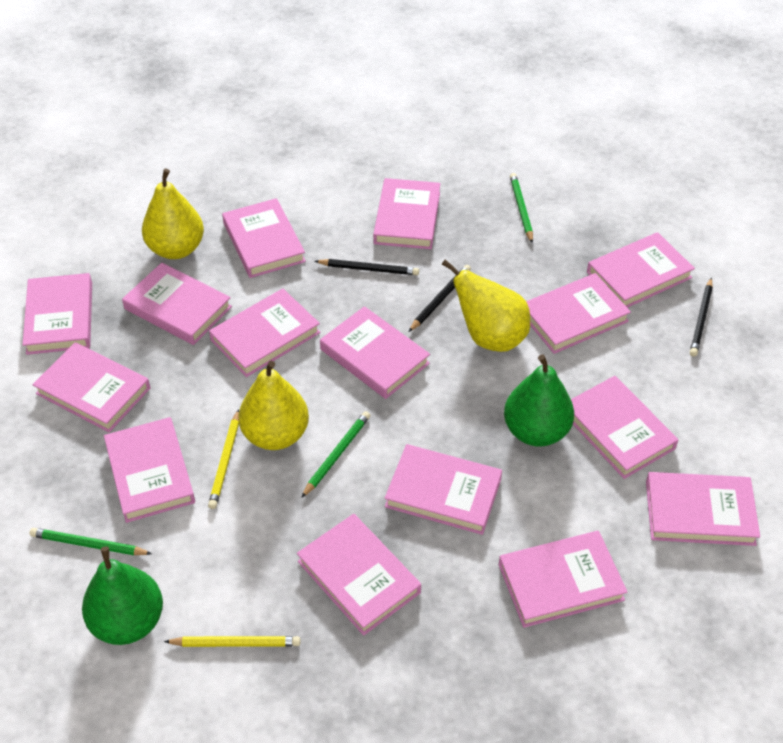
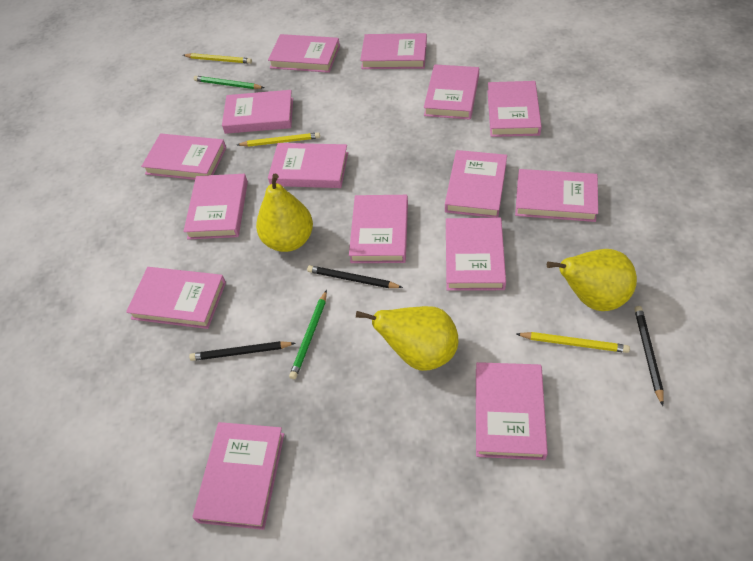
green pear: 2 -> 0
green pencil: 3 -> 2
yellow pencil: 2 -> 3

